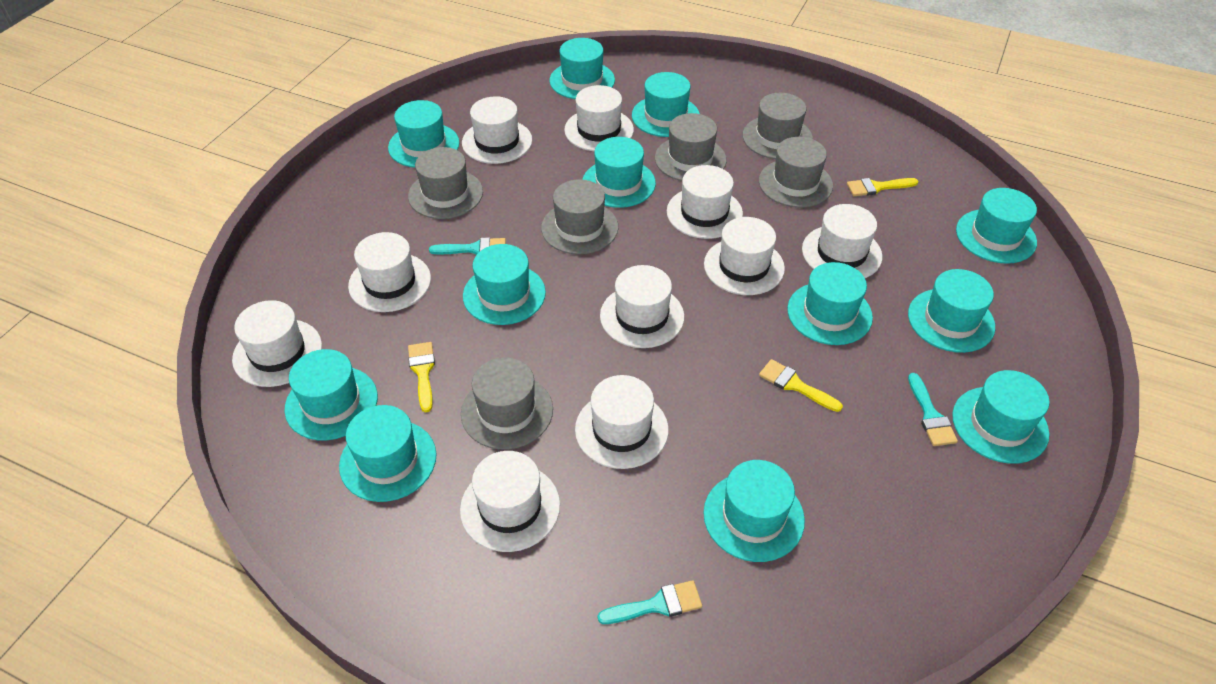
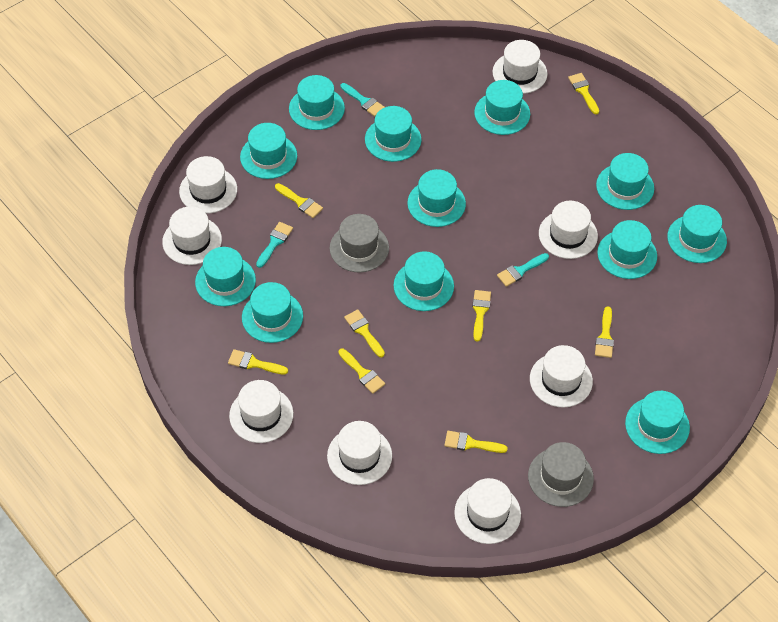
grey hat: 6 -> 2
white hat: 10 -> 8
yellow brush: 3 -> 8

